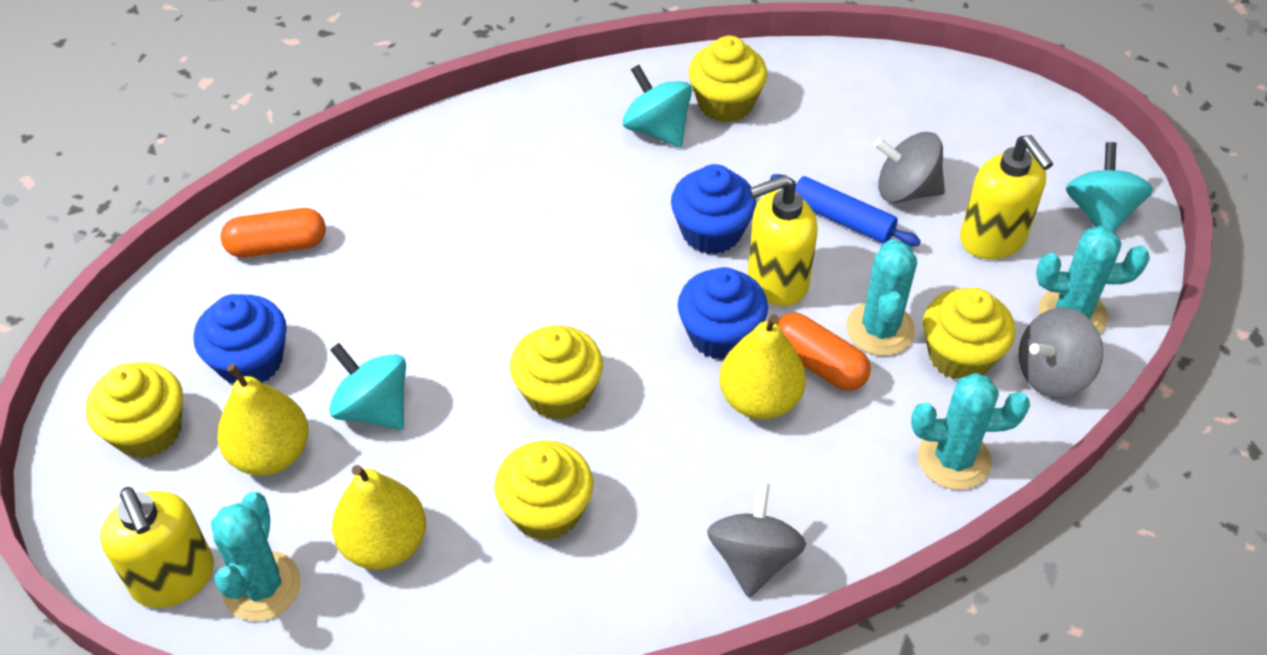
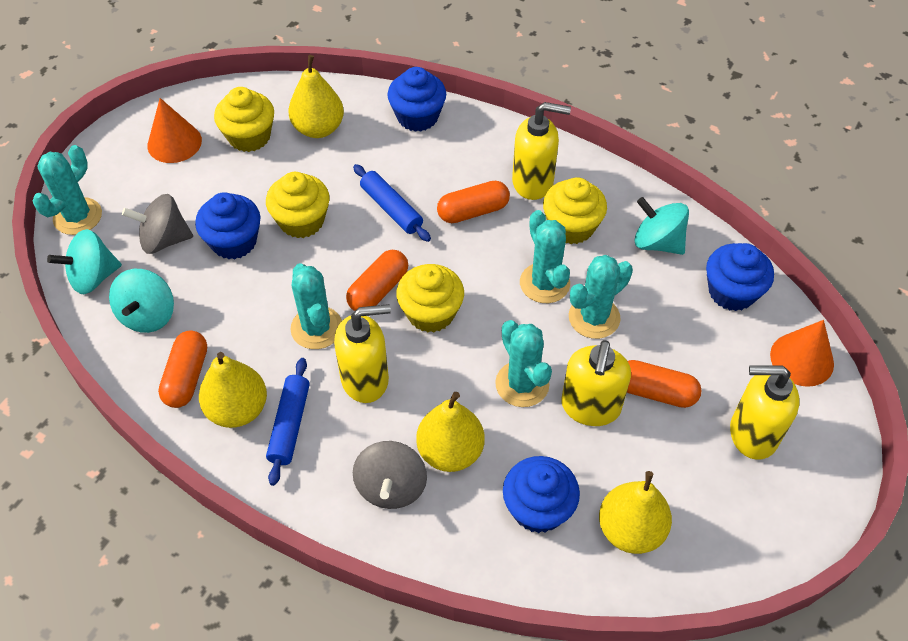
blue cupcake: 3 -> 4
blue rolling pin: 1 -> 2
grey spinning top: 3 -> 2
orange capsule: 2 -> 4
orange cone: 0 -> 2
turquoise cactus: 4 -> 5
yellow cupcake: 5 -> 4
yellow pear: 3 -> 4
yellow soap dispenser: 3 -> 4

